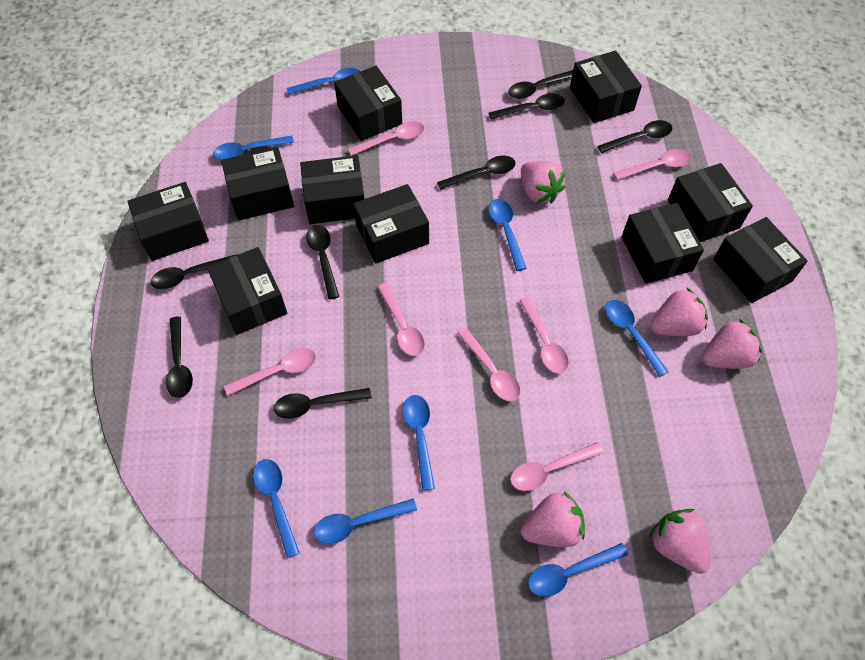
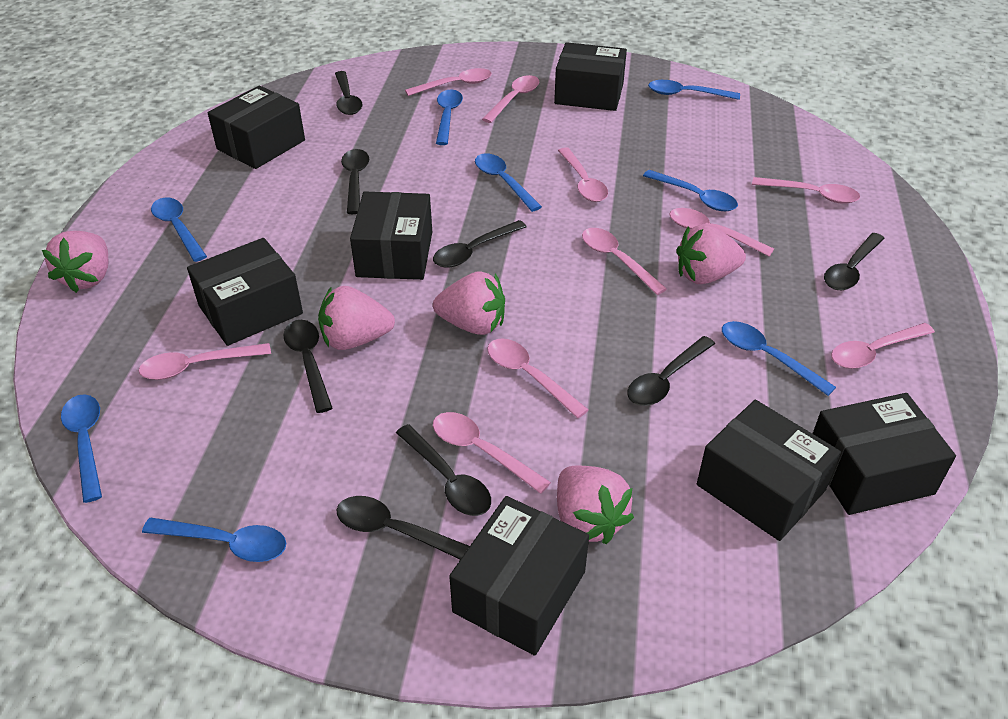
black box: 10 -> 7
pink spoon: 7 -> 10

